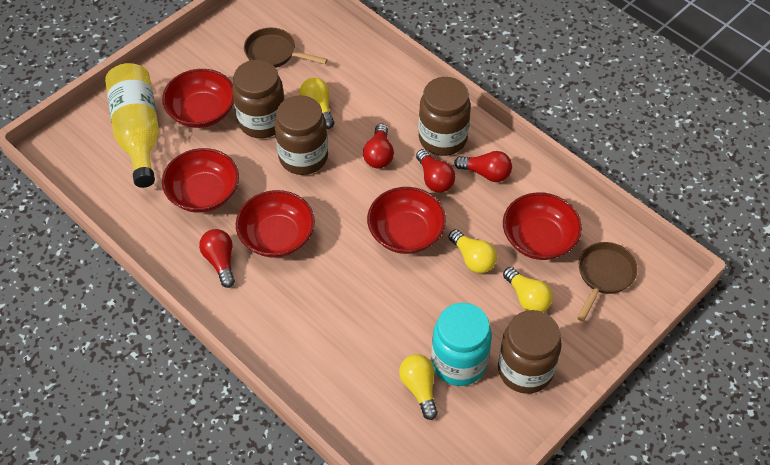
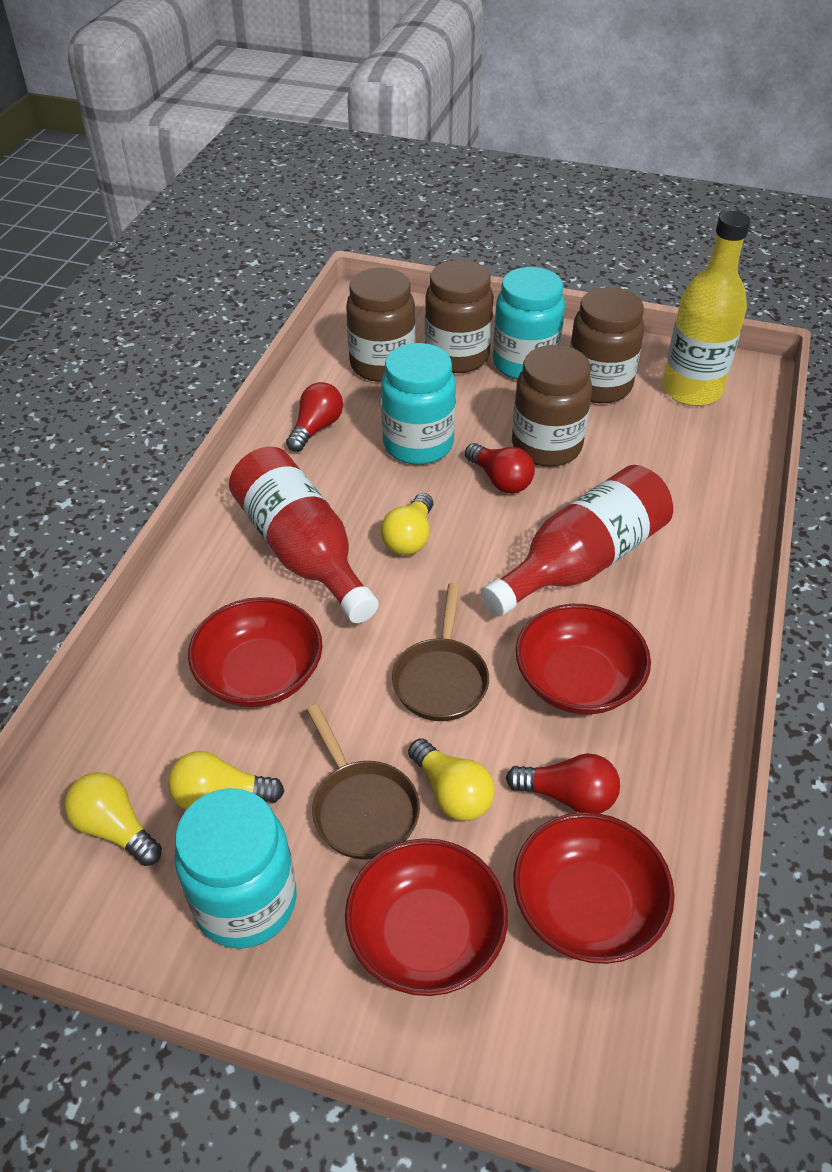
red bottle: 0 -> 2
red bowl: 5 -> 4
red light bulb: 4 -> 3
turquoise jar: 1 -> 3

